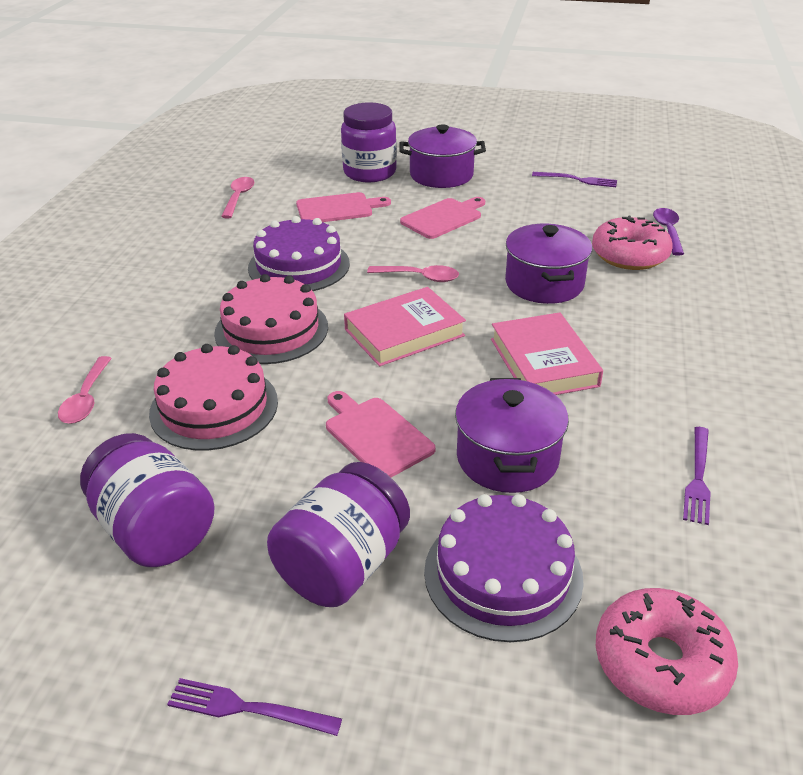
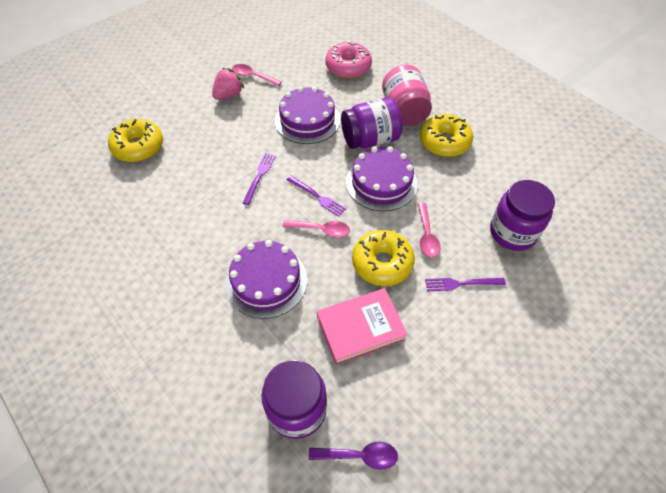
pink book: 2 -> 1
pink cake: 2 -> 0
pink cutting board: 3 -> 0
pink donut: 2 -> 1
pink jar: 0 -> 1
pink strawberry: 0 -> 1
purple cake: 2 -> 3
purple pot: 3 -> 0
yellow donut: 0 -> 3

